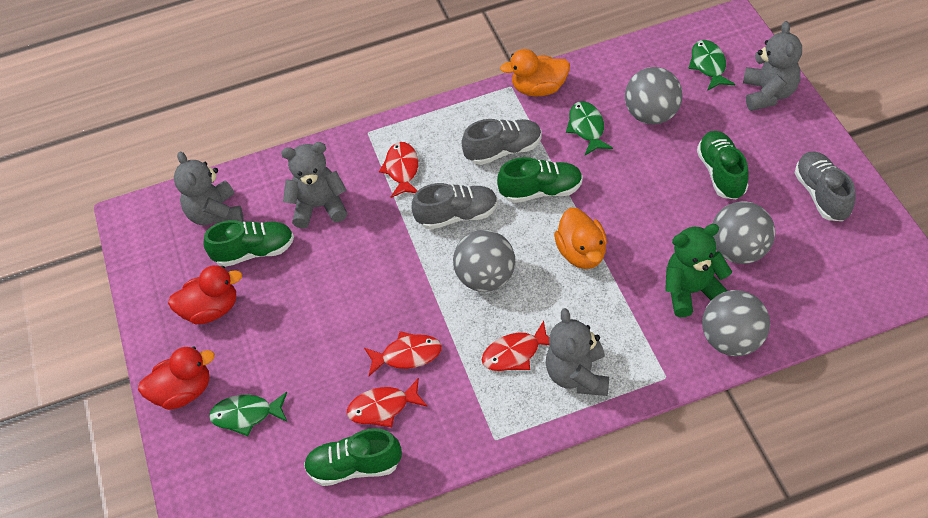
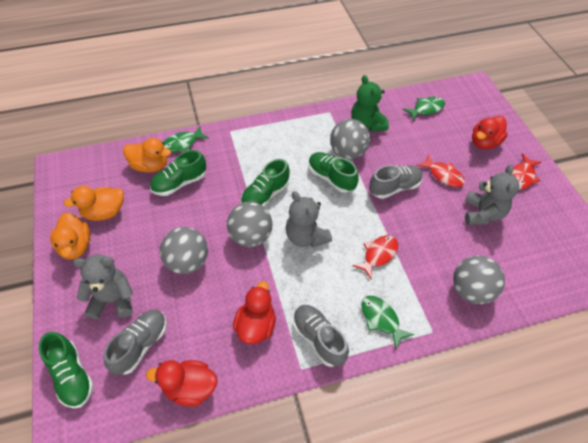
grey teddy bear: 4 -> 3
orange duck: 2 -> 3
red duck: 2 -> 3
red fish: 4 -> 3

